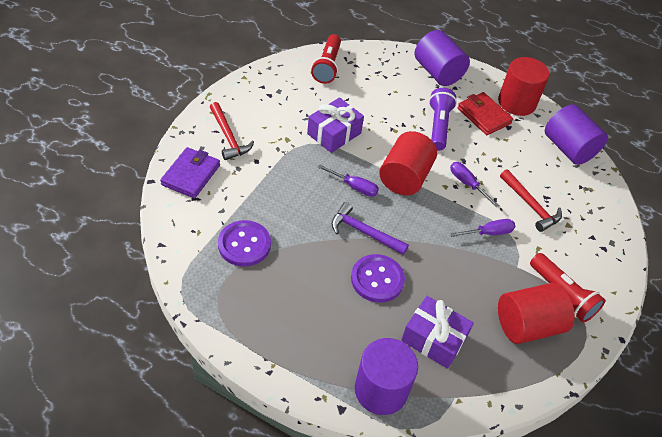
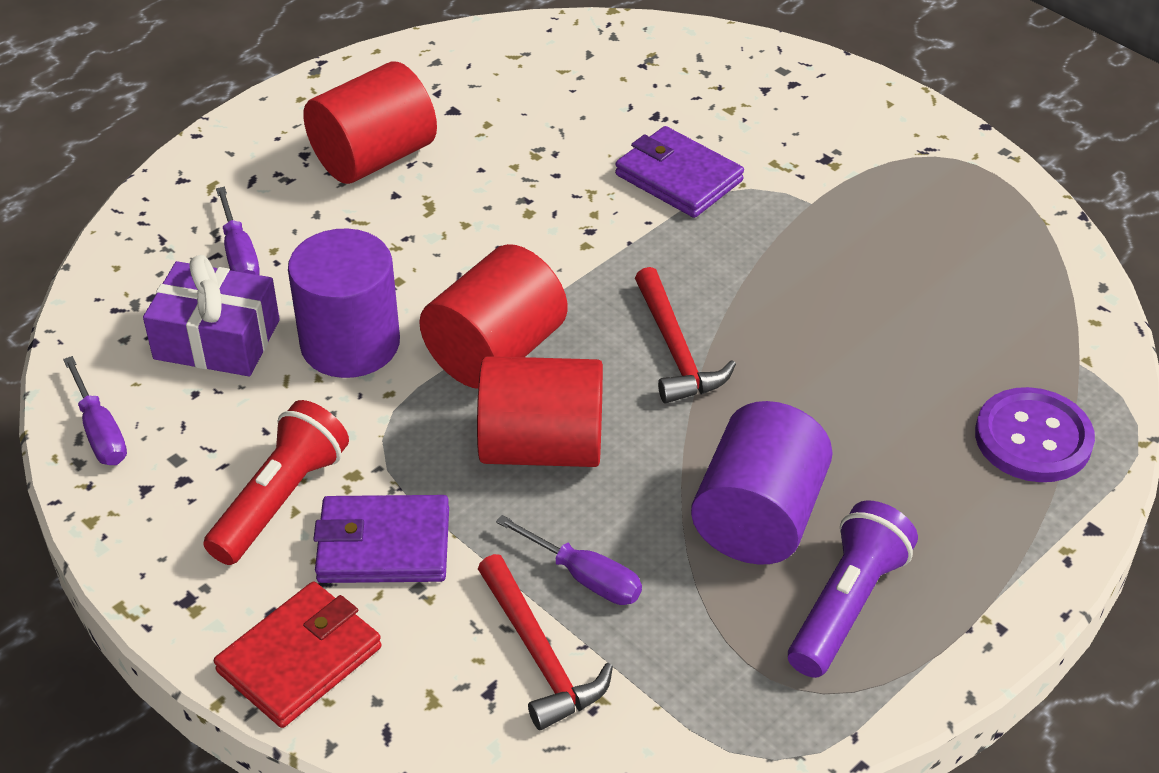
purple button: 2 -> 1
purple cylinder: 3 -> 2
purple gift: 2 -> 1
purple hammer: 1 -> 0
purple wallet: 1 -> 2
red flashlight: 2 -> 1

